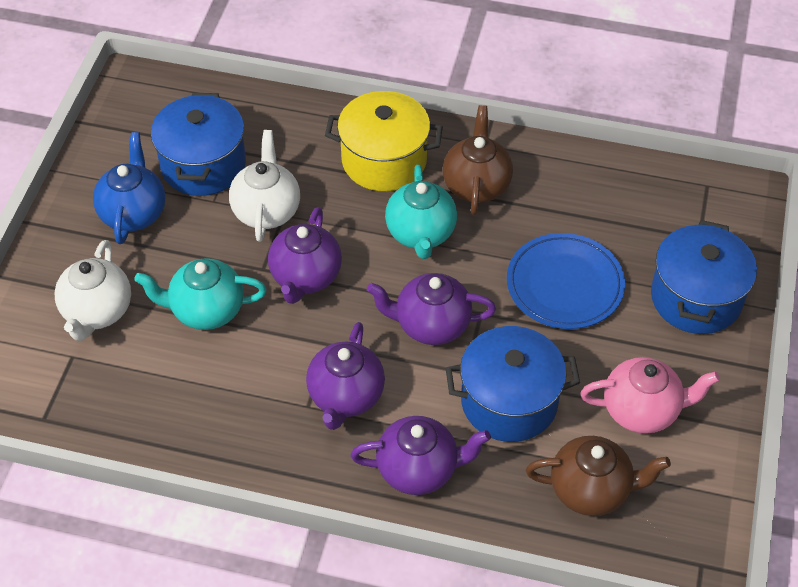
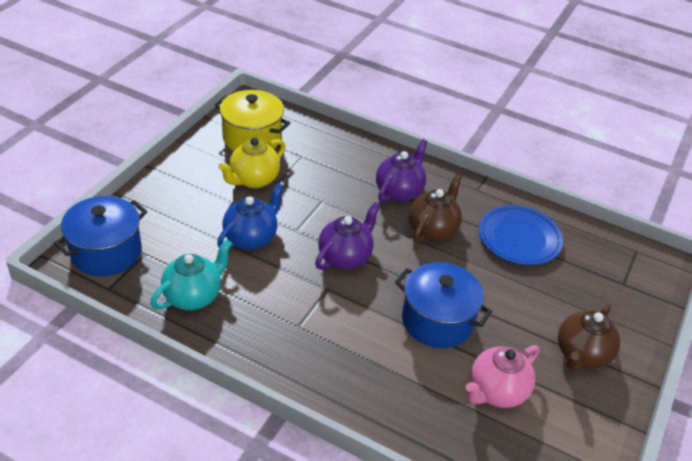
blue pot: 3 -> 2
purple teapot: 4 -> 2
turquoise teapot: 2 -> 1
white teapot: 2 -> 0
yellow teapot: 0 -> 1

